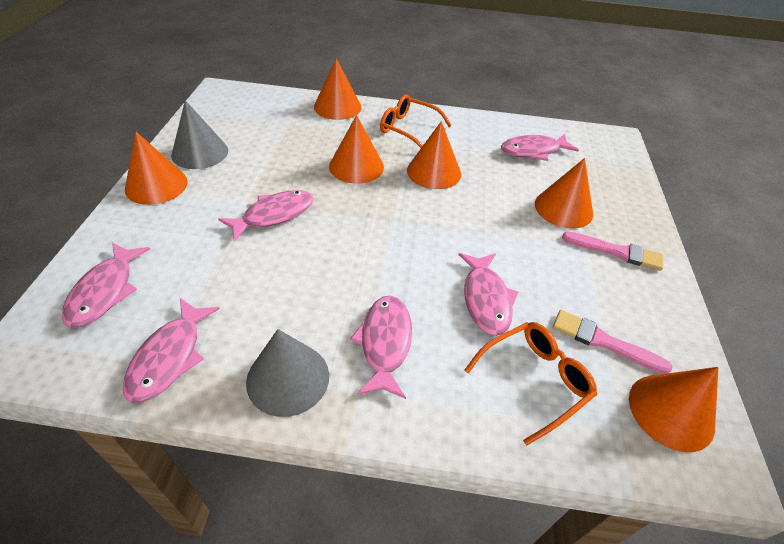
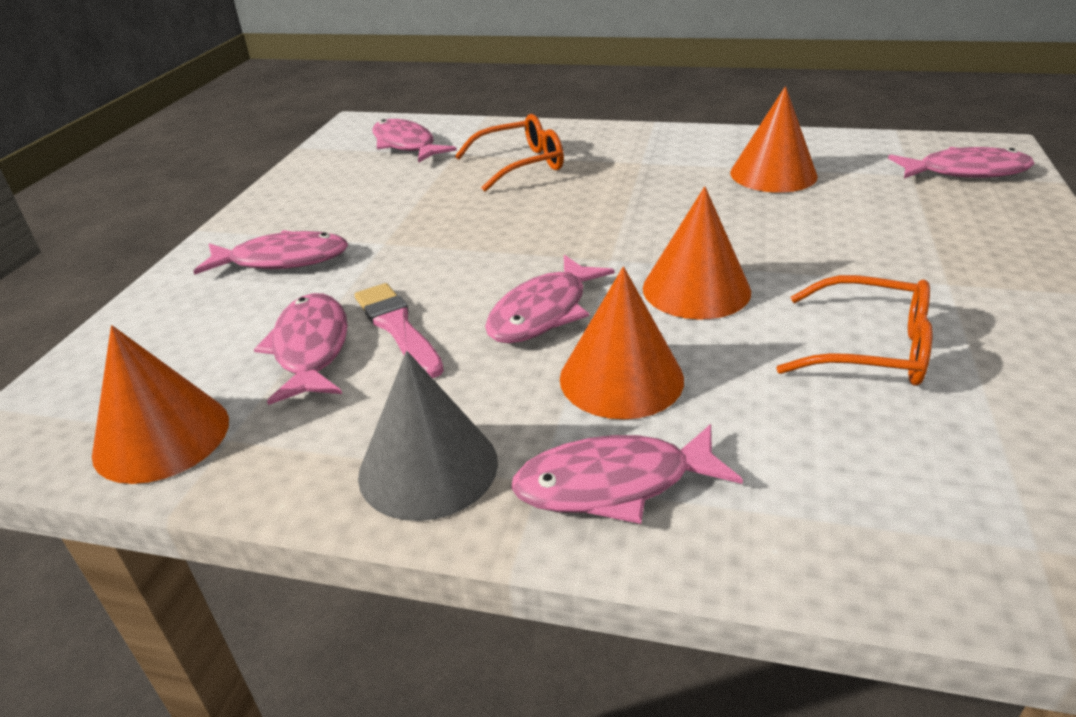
grey cone: 2 -> 1
orange cone: 6 -> 4
pink brush: 2 -> 1

